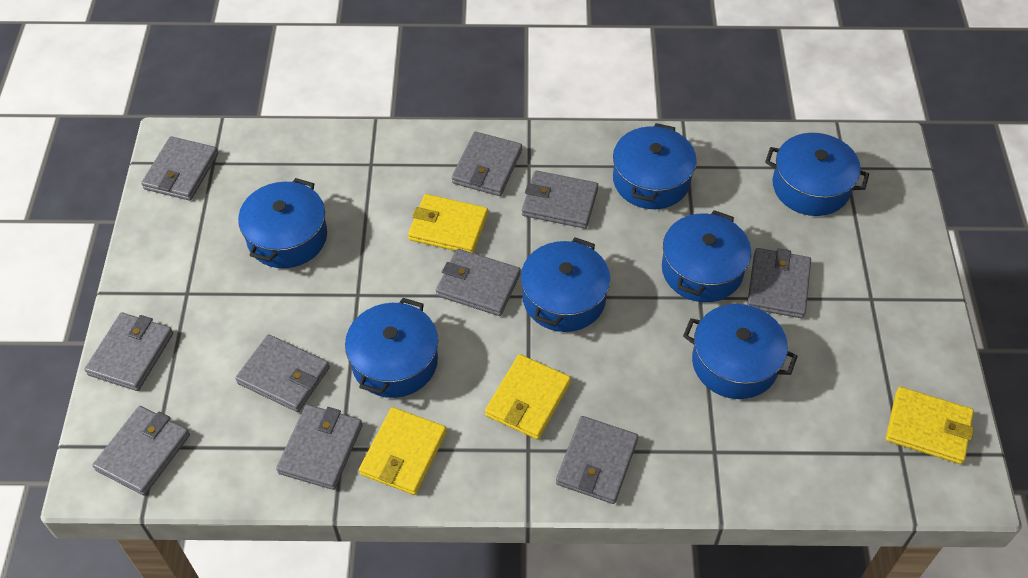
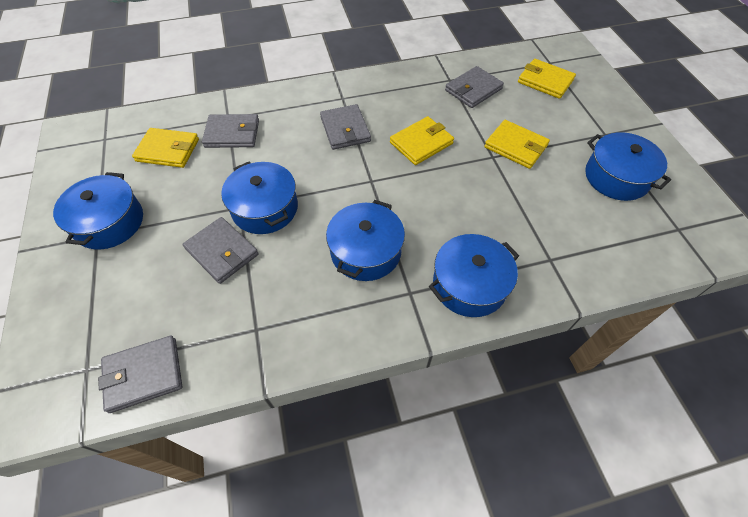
blue pot: 7 -> 5
grey wallet: 10 -> 5

